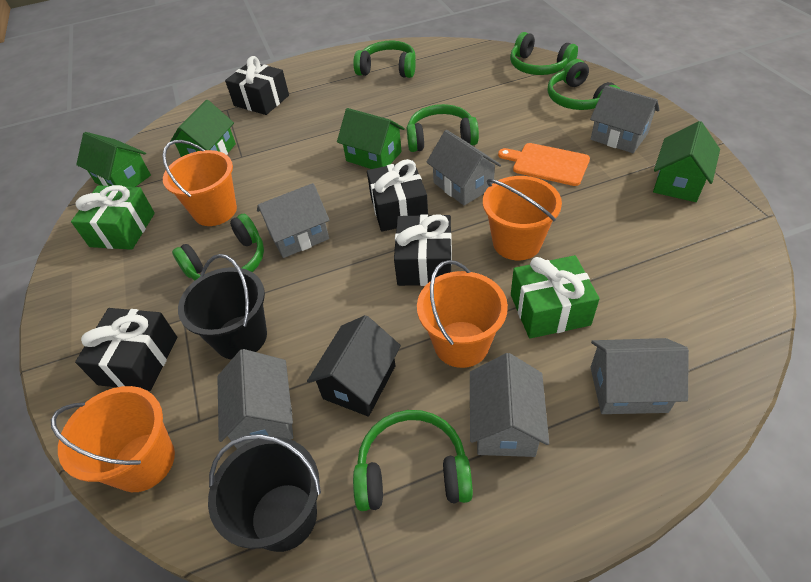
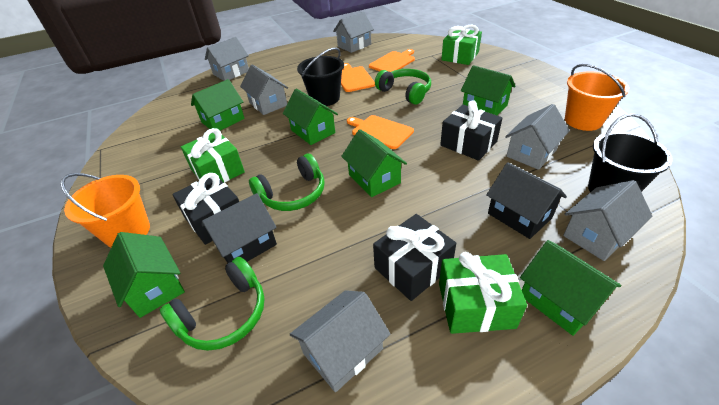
black gift: 4 -> 3
black house: 1 -> 2
green gift: 2 -> 3
green headphones: 6 -> 3
green house: 4 -> 6
orange bucket: 4 -> 2
orange cutting board: 1 -> 3

